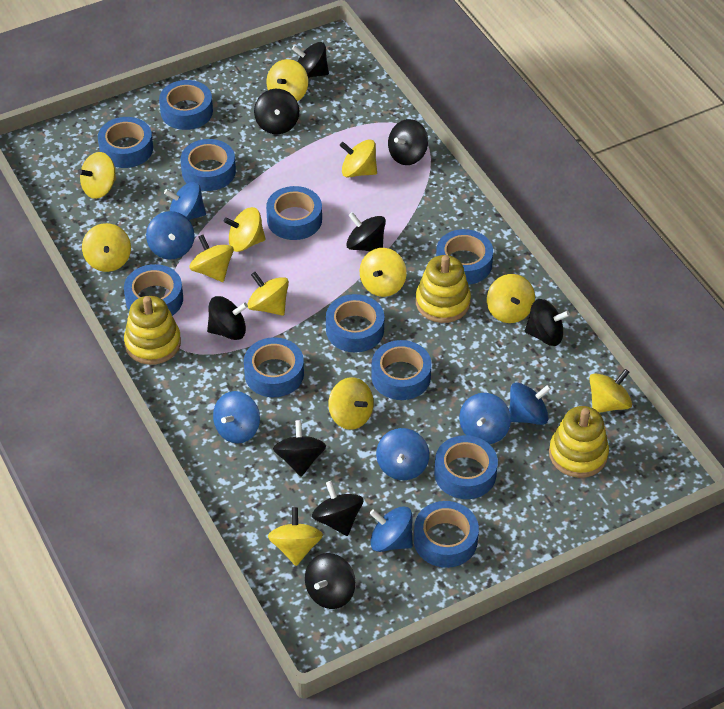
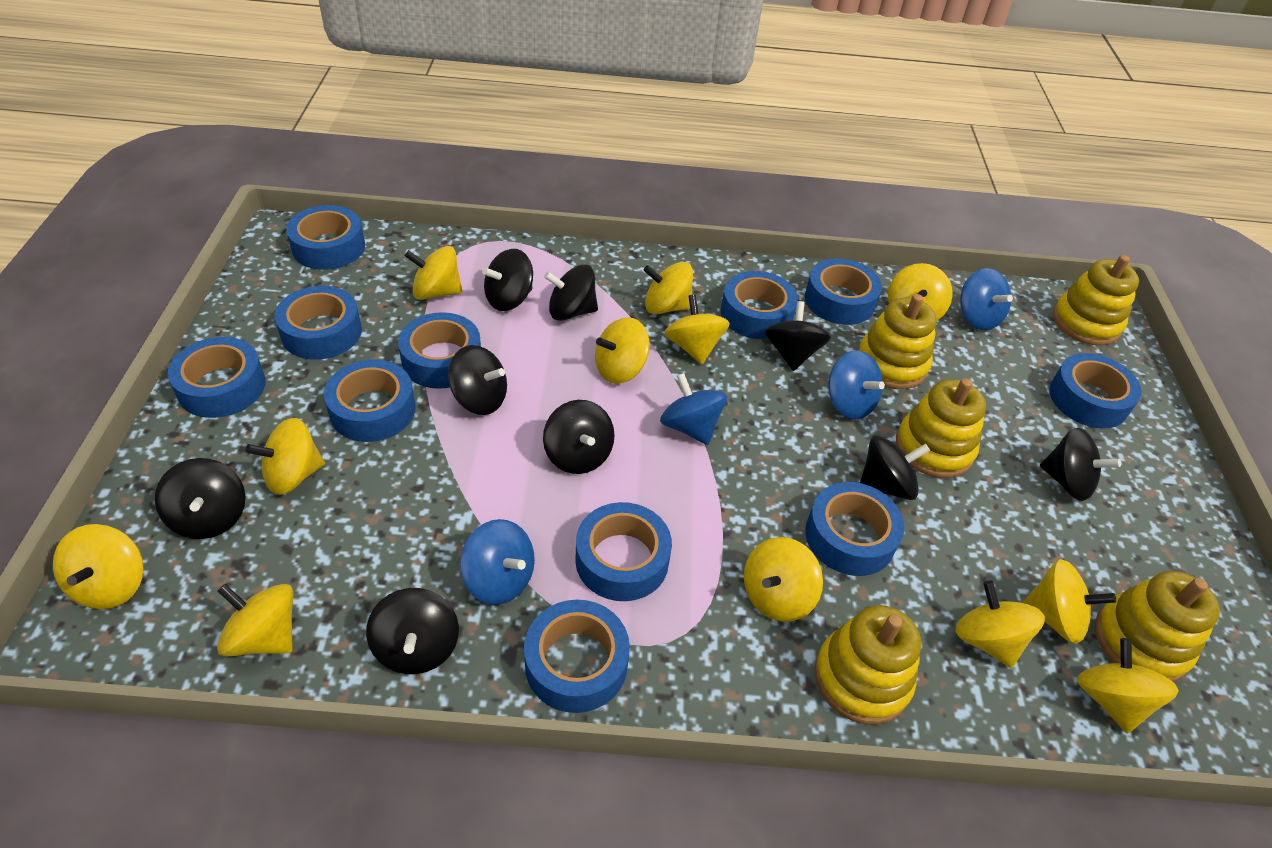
blue spinning top: 7 -> 4
yellow stacking toy: 3 -> 5

